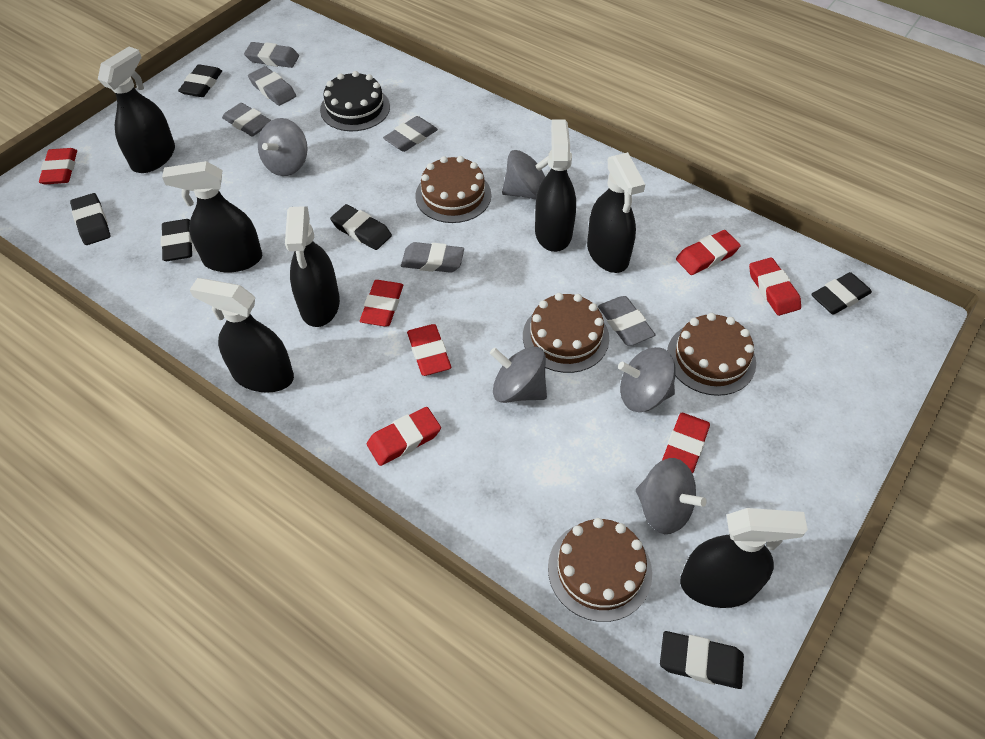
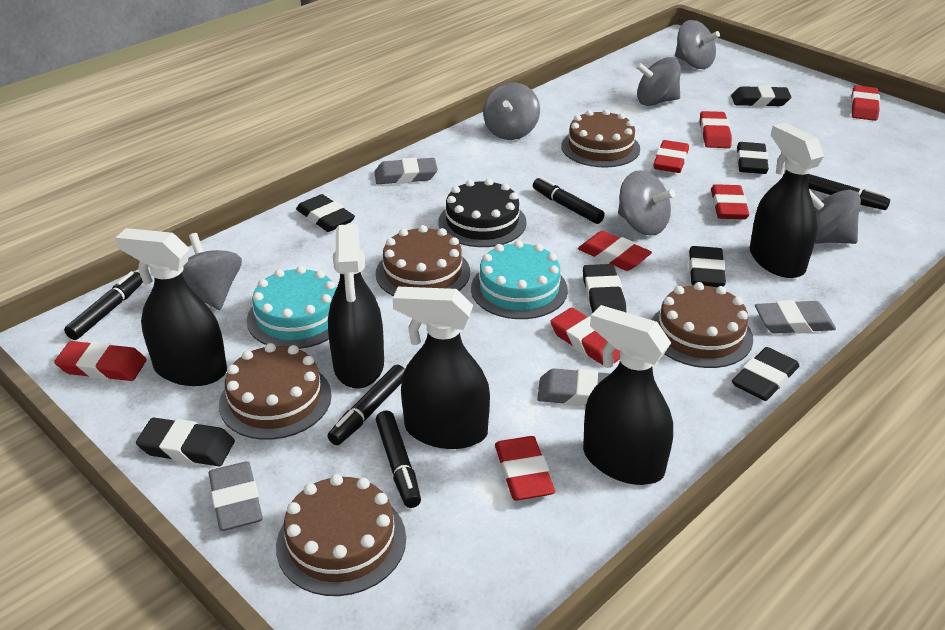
black eraser: 6 -> 7
black marker: 0 -> 5
black spray bottle: 7 -> 5
brown cake: 4 -> 5
grey eraser: 6 -> 4
grey spinning top: 5 -> 6
red eraser: 7 -> 8
turquoise cake: 0 -> 2

